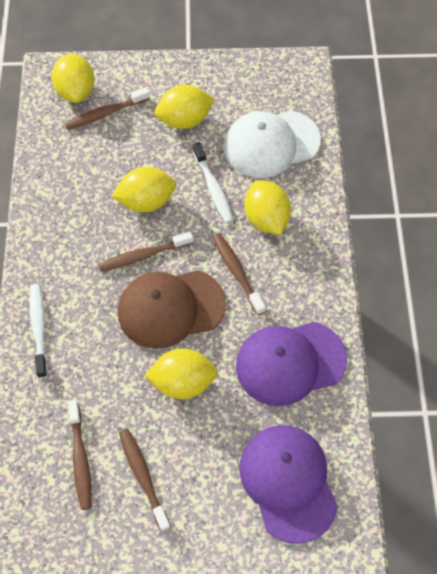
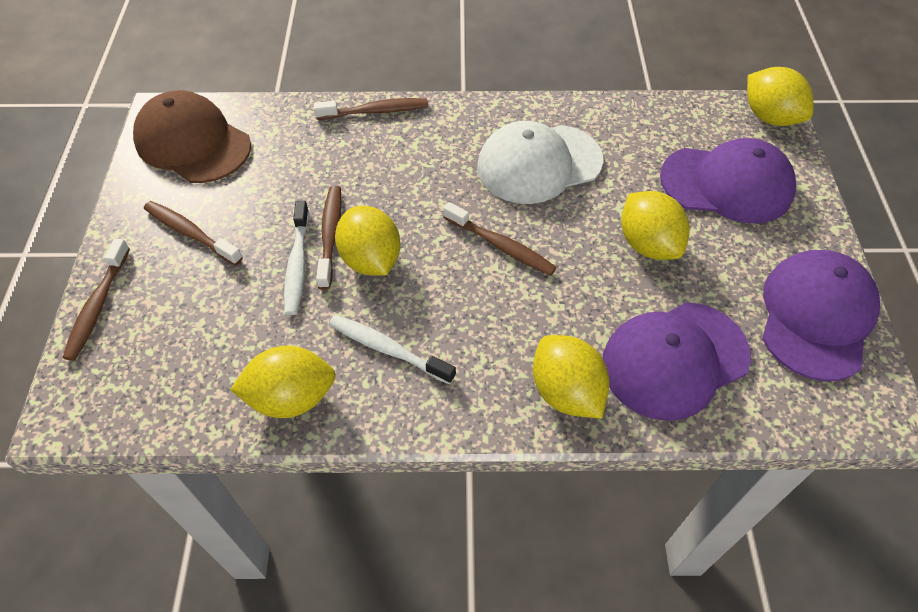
purple cap: 2 -> 3

